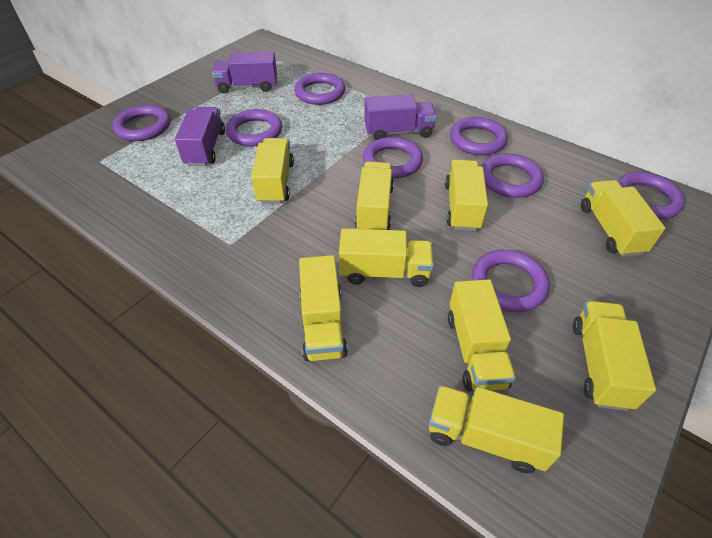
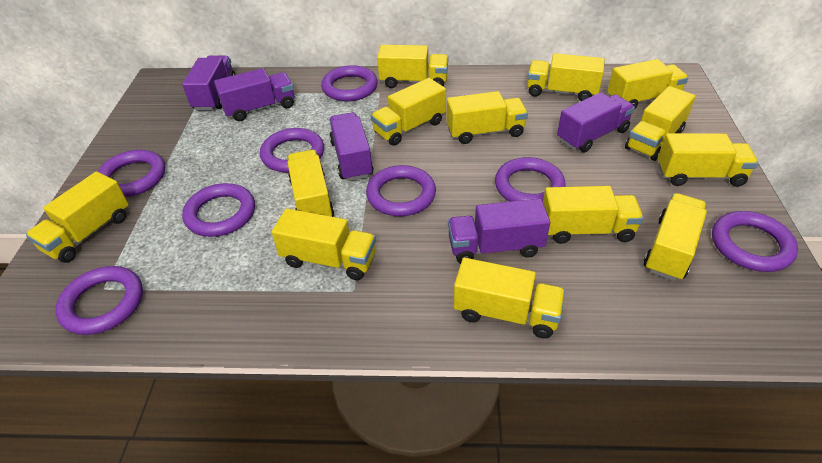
purple truck: 3 -> 5
yellow truck: 9 -> 13

